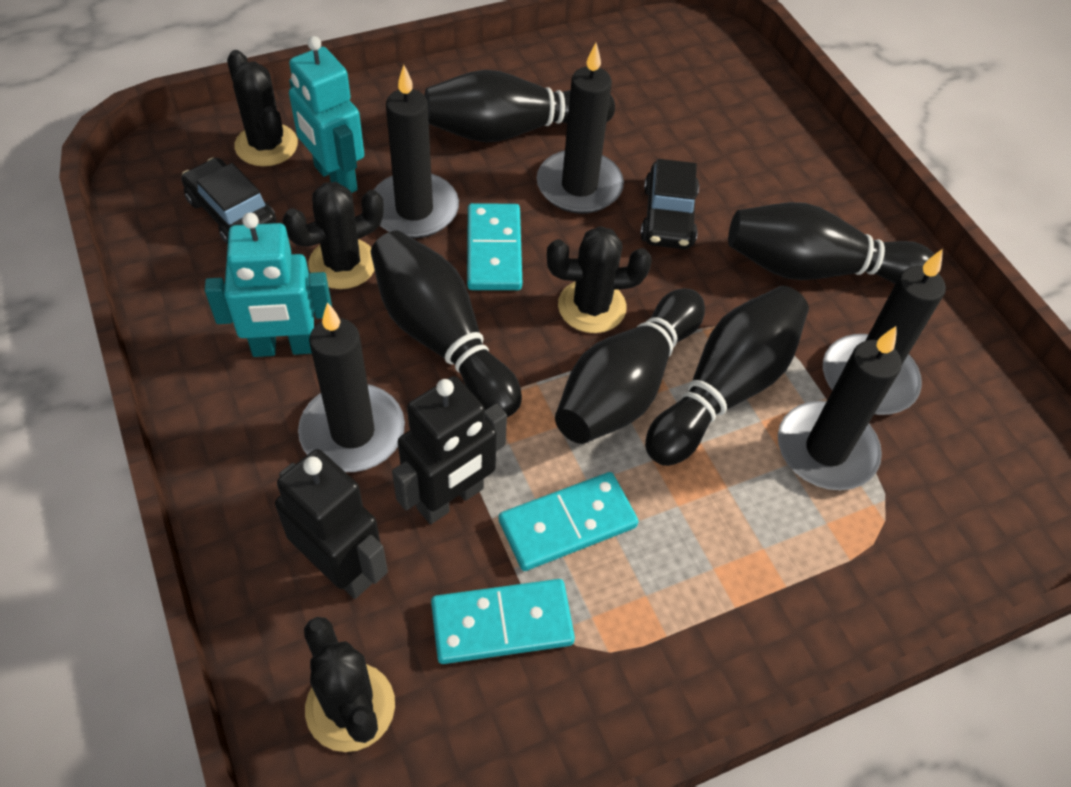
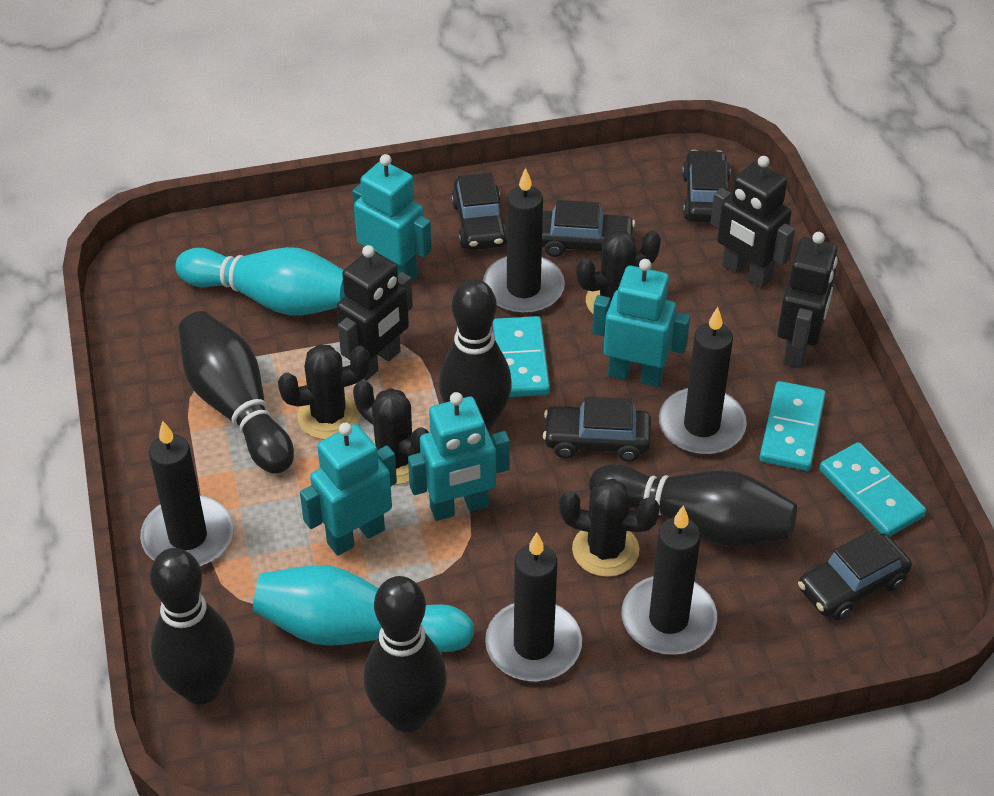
black car: 2 -> 5
black robot: 2 -> 3
turquoise bowling pin: 0 -> 2
turquoise robot: 2 -> 4

